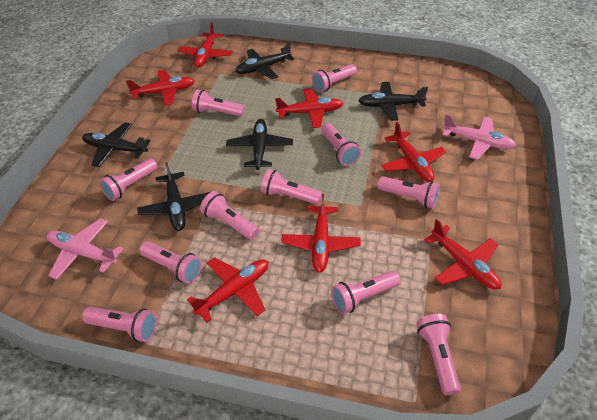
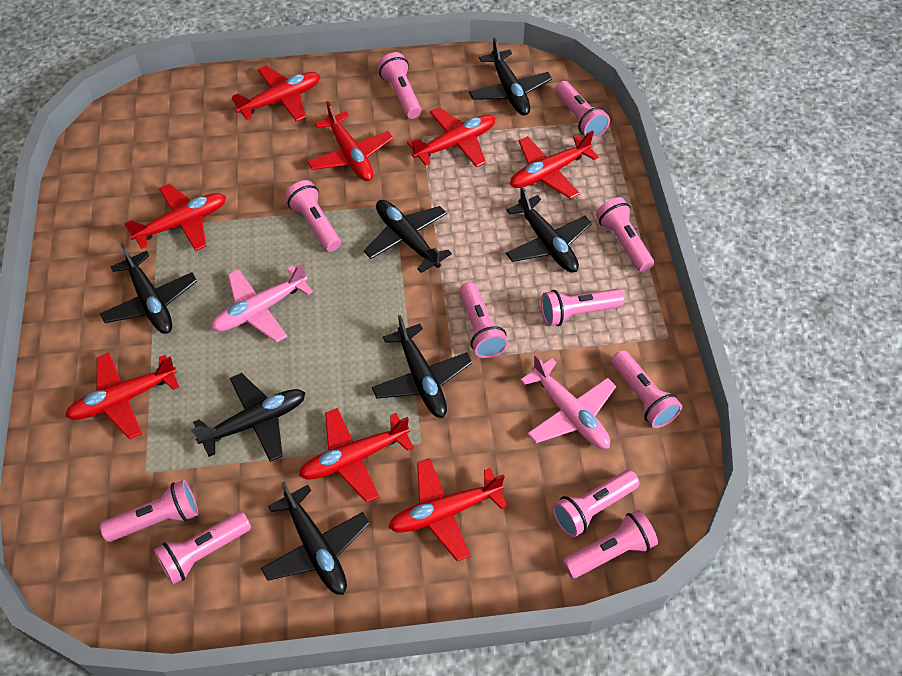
black plane: 5 -> 7
red plane: 7 -> 8

